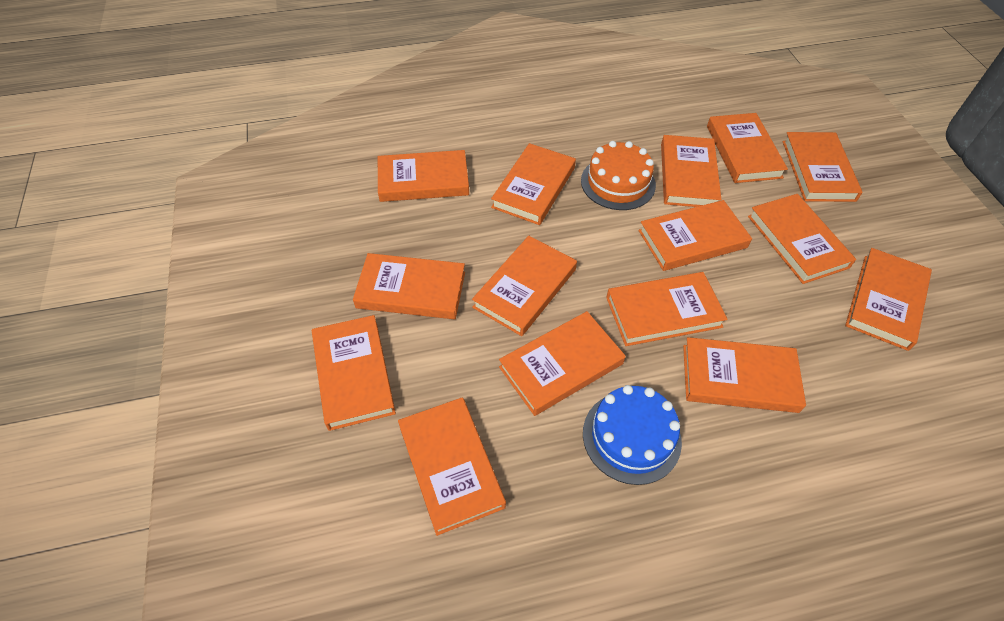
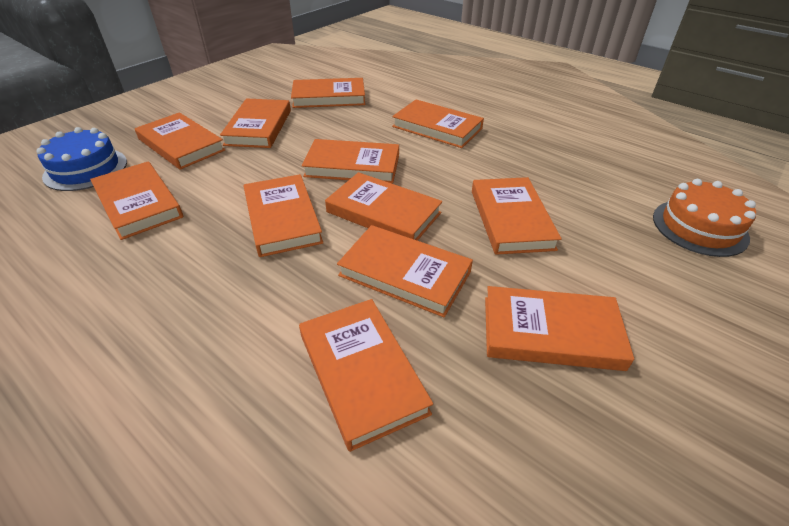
orange book: 15 -> 12

